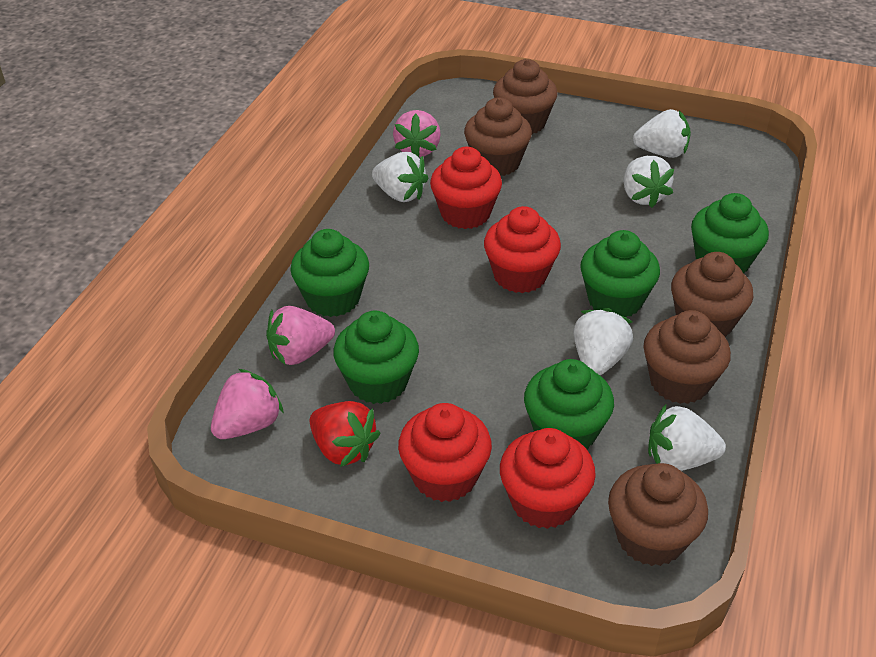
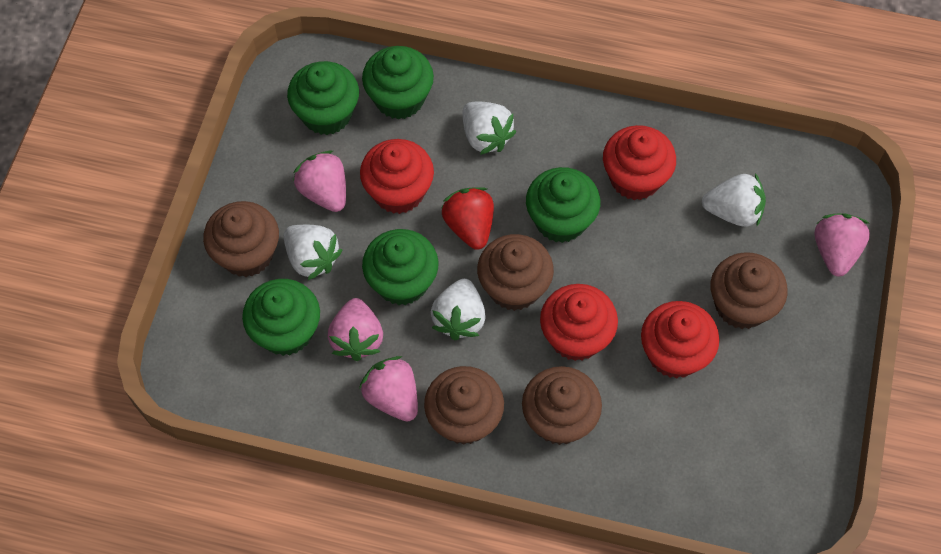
pink strawberry: 3 -> 4
white strawberry: 5 -> 4

